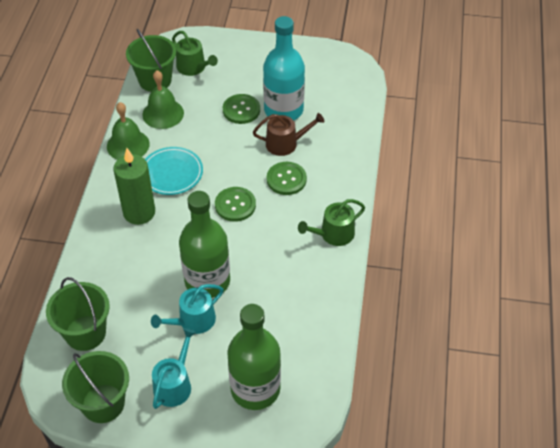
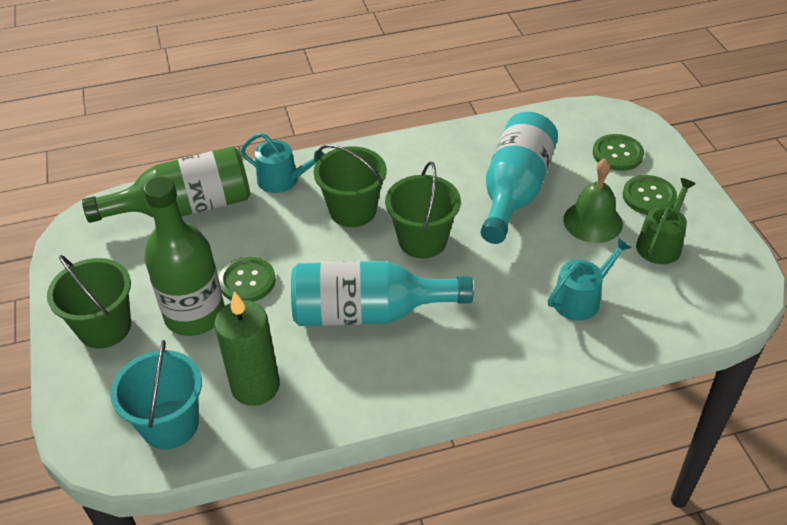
brown watering can: 1 -> 0
green bell: 2 -> 1
green watering can: 2 -> 1
turquoise bottle: 1 -> 2
turquoise bucket: 0 -> 1
turquoise plate: 1 -> 0

